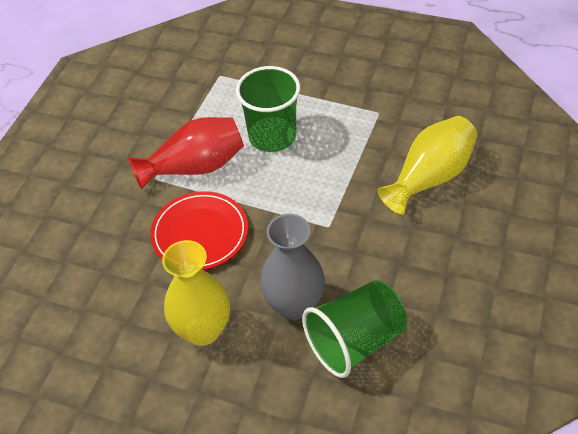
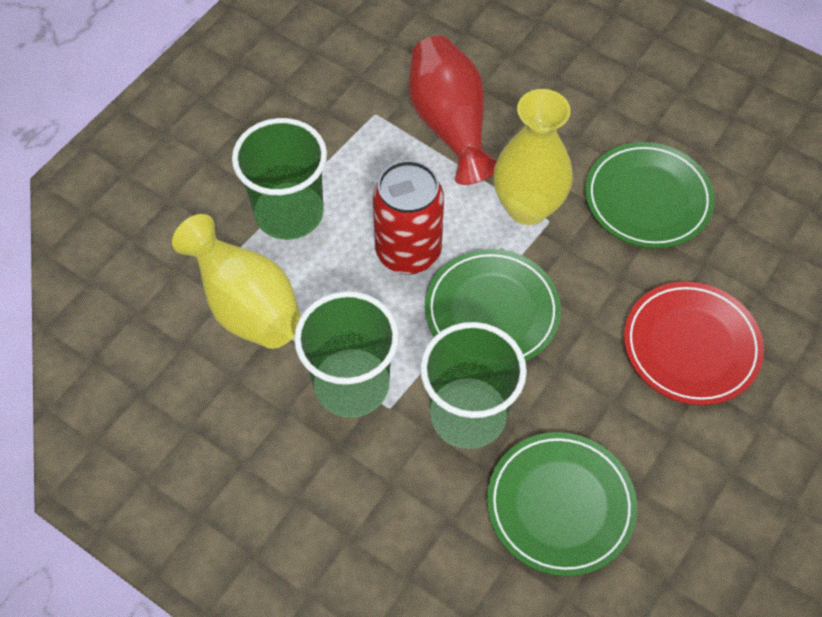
green cup: 2 -> 3
green plate: 0 -> 3
grey vase: 1 -> 0
red can: 0 -> 1

